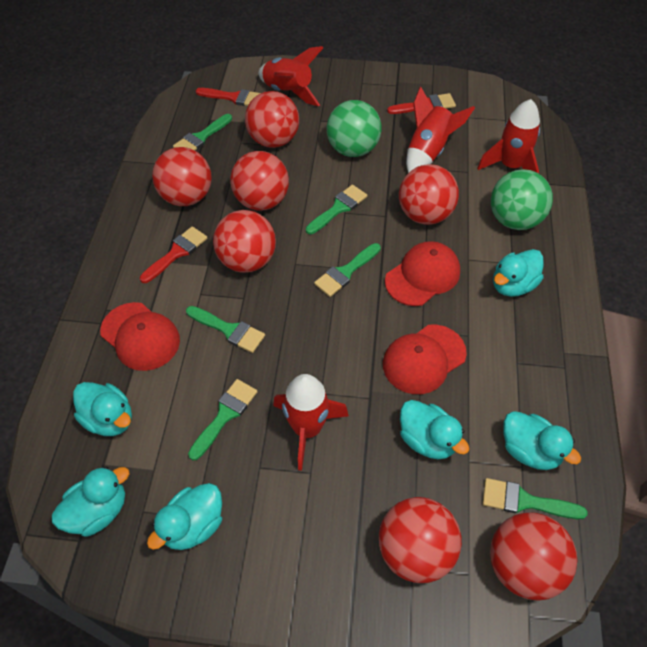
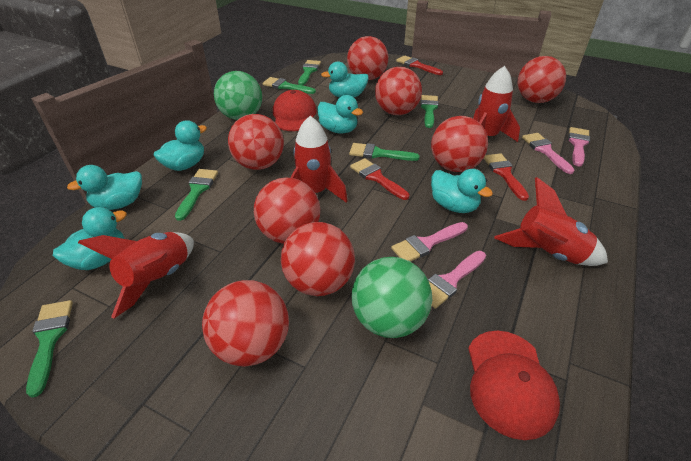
pink brush: 0 -> 4
red ball: 7 -> 8
red cap: 3 -> 2

